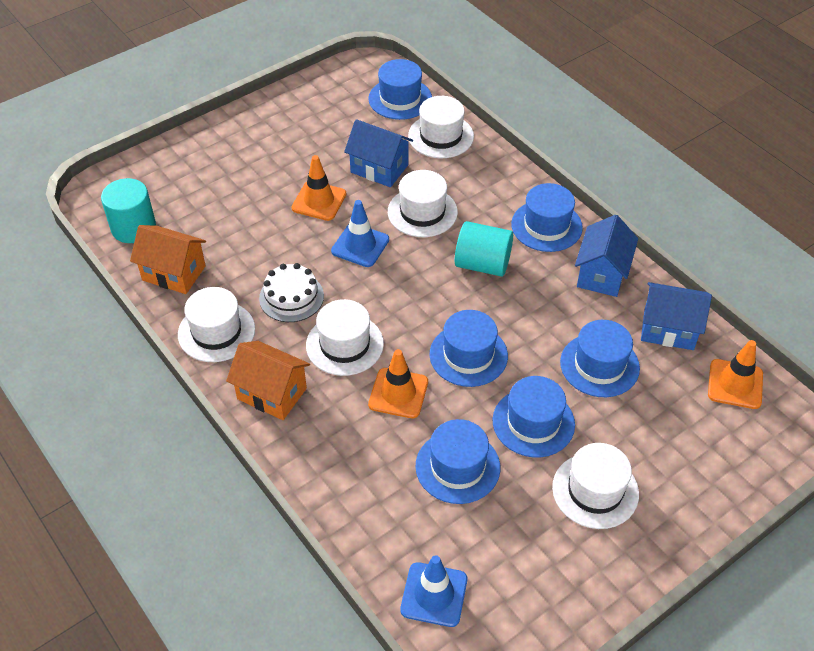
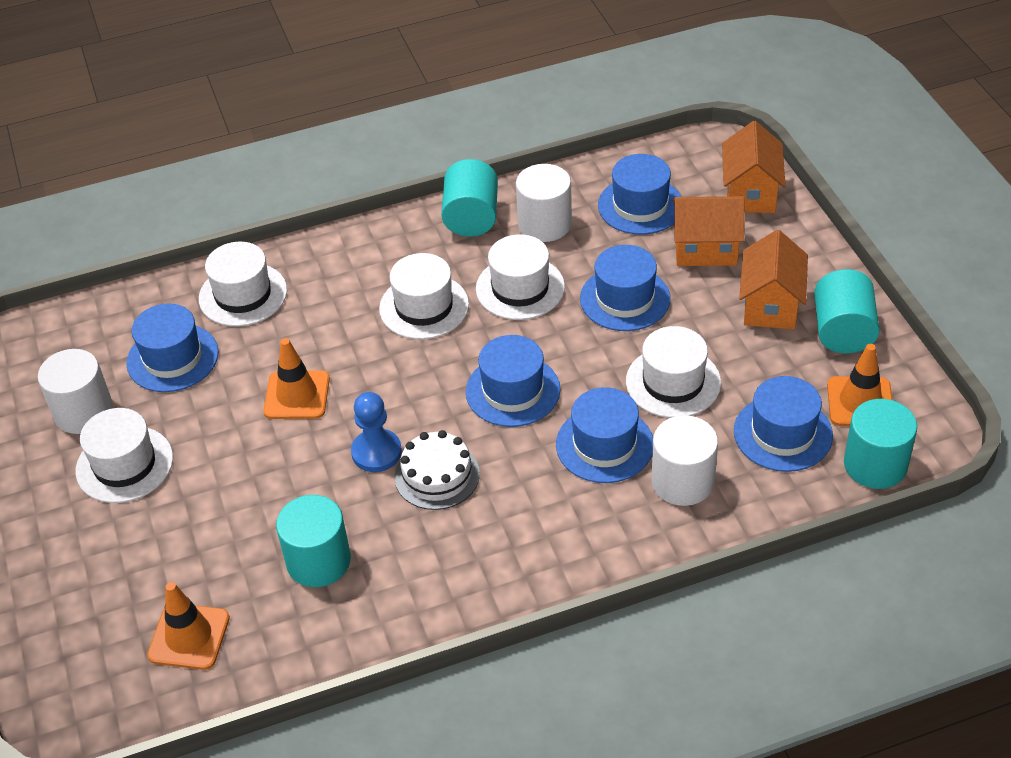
blue house: 3 -> 0
blue pawn: 0 -> 1
blue traffic cone: 2 -> 0
orange house: 2 -> 3
turquoise cylinder: 2 -> 4
white cylinder: 0 -> 3

